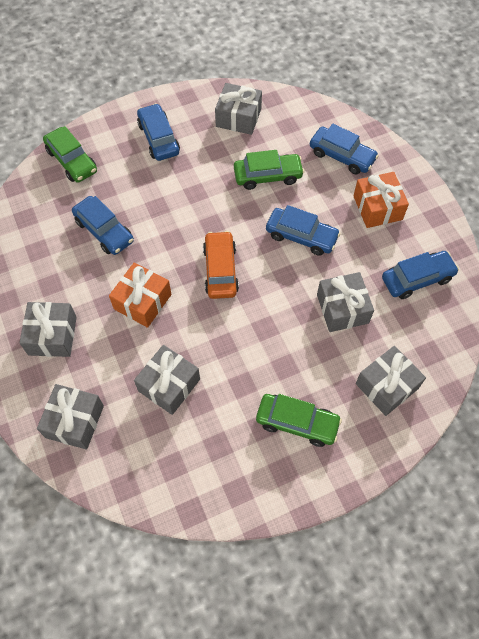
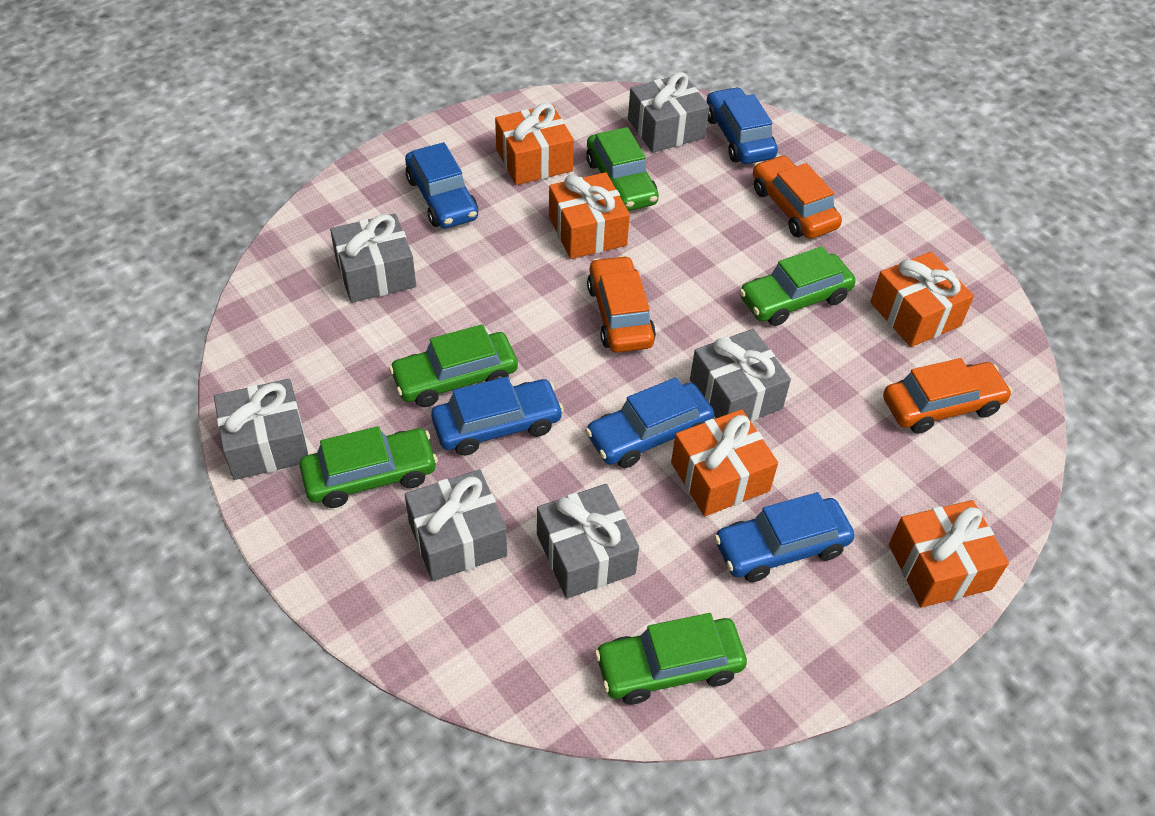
green car: 3 -> 5
orange car: 1 -> 3
orange gift: 2 -> 5

